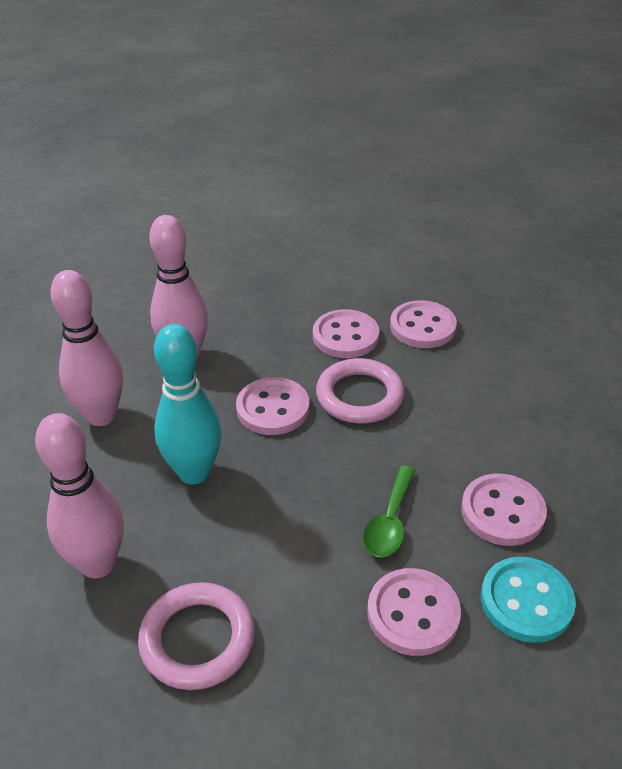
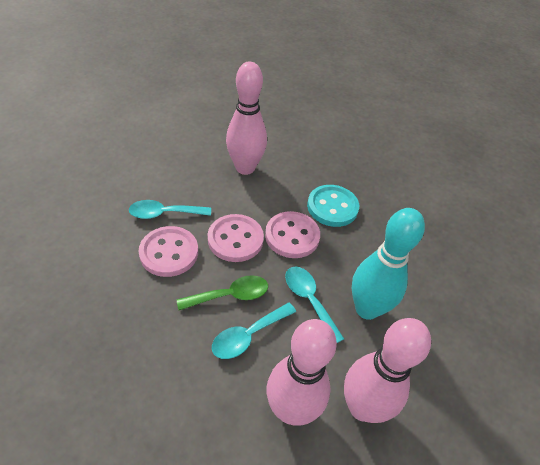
pink button: 5 -> 3
pink ring: 2 -> 0
turquoise spoon: 0 -> 3

